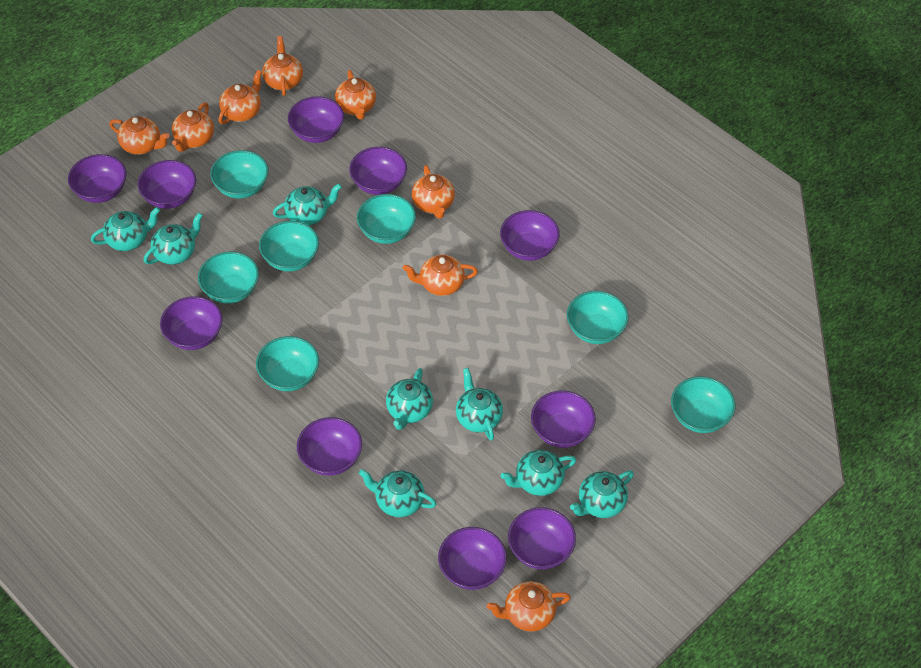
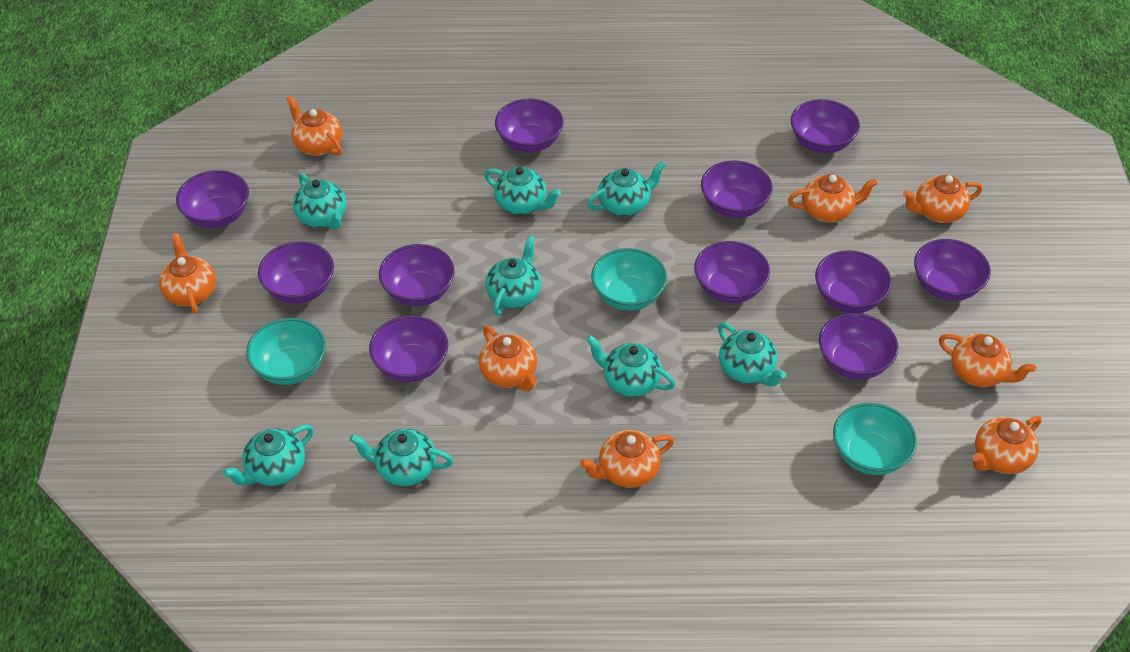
purple bowl: 10 -> 11
turquoise bowl: 7 -> 3

